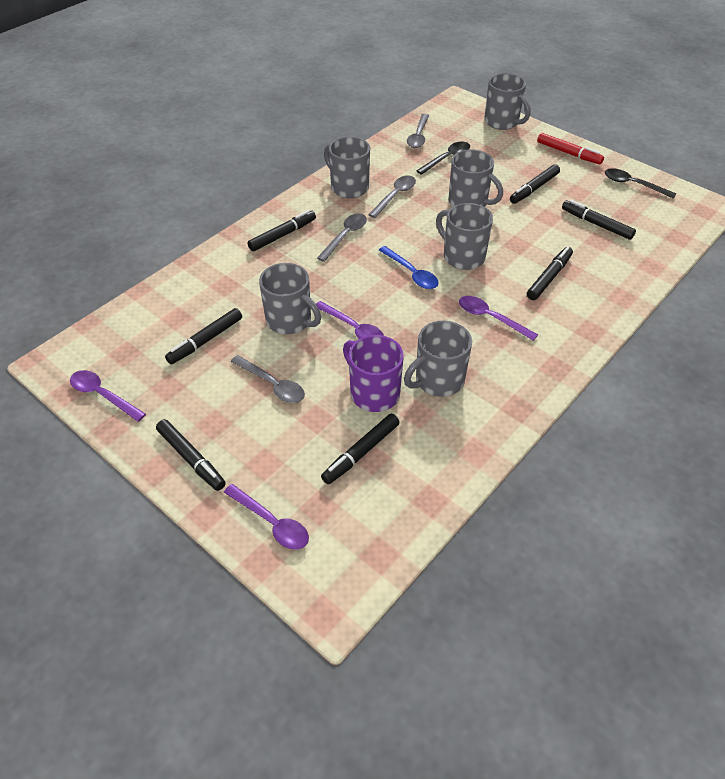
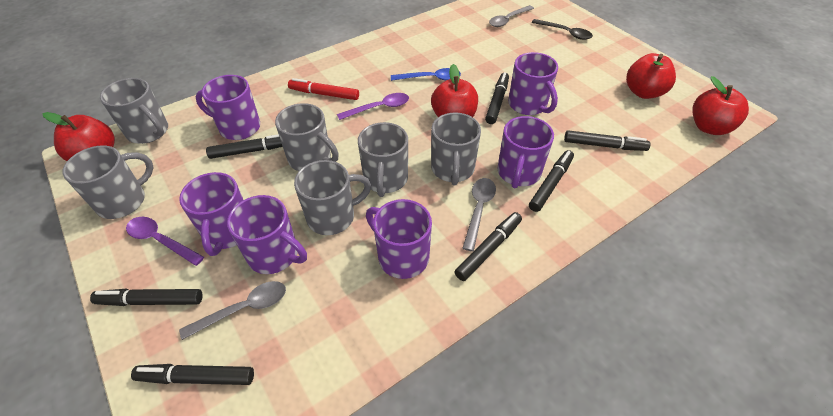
black spoon: 2 -> 1
grey spoon: 4 -> 3
purple mug: 1 -> 6
purple spoon: 4 -> 2
red apple: 0 -> 4

